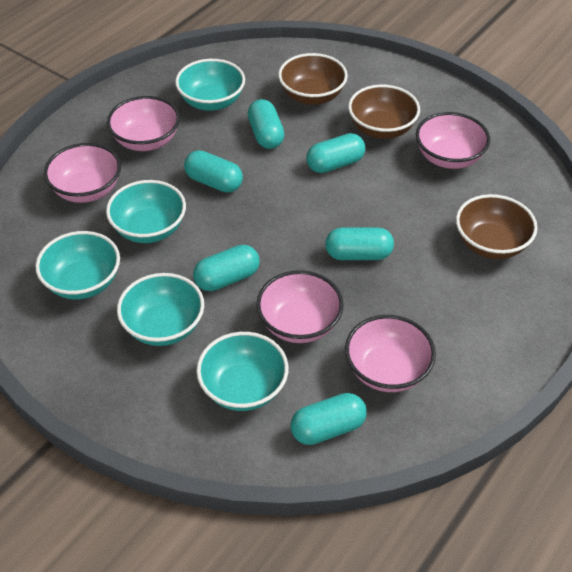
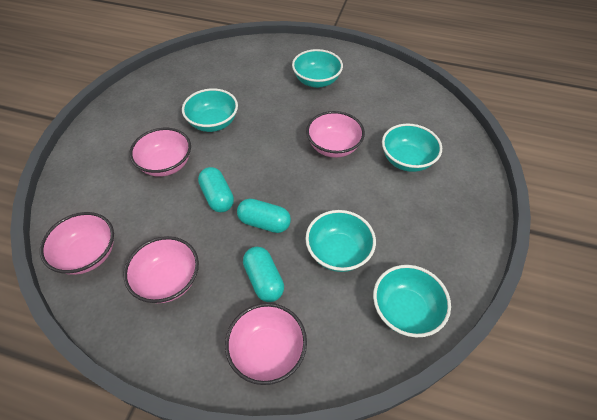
brown bowl: 3 -> 0
turquoise capsule: 6 -> 3

